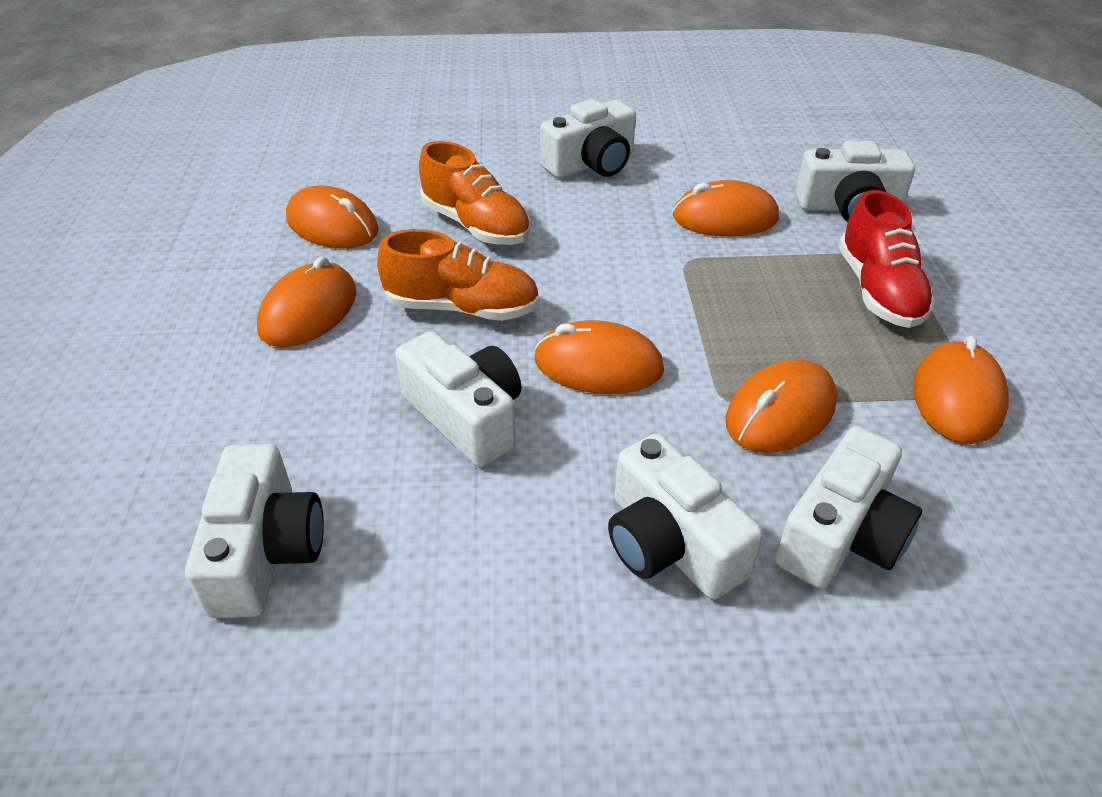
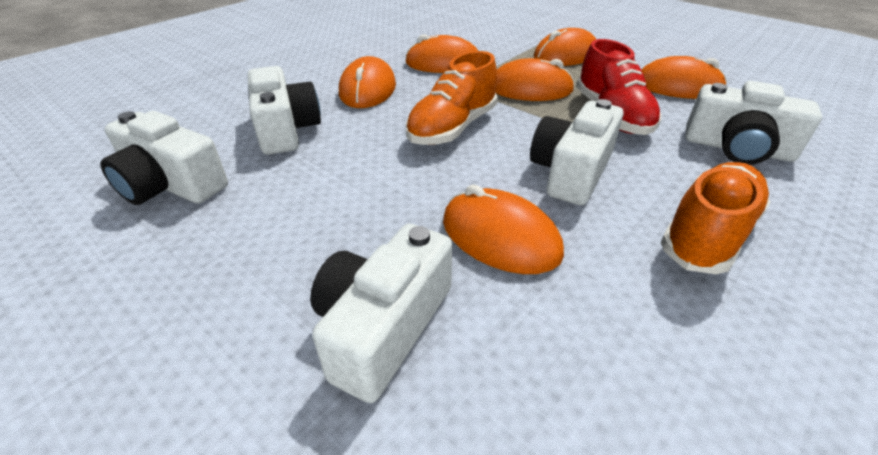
white camera: 6 -> 5

